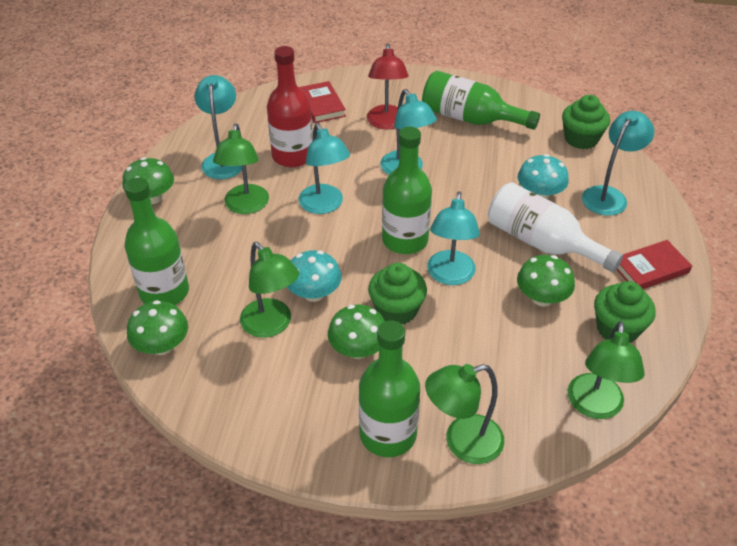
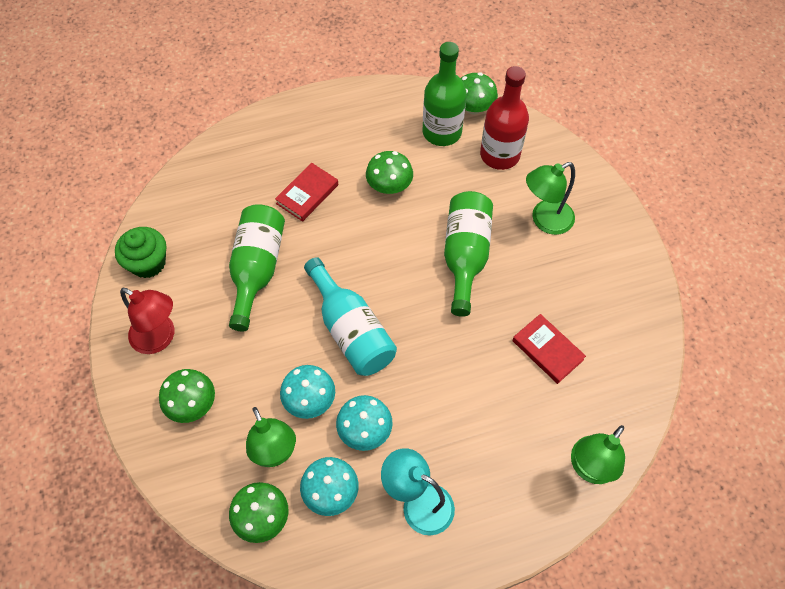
green bottle: 4 -> 3
green cupcake: 3 -> 1
green lamp: 4 -> 3
turquoise bottle: 0 -> 1
turquoise lamp: 5 -> 1
turquoise mushroom: 2 -> 3
white bottle: 1 -> 0

